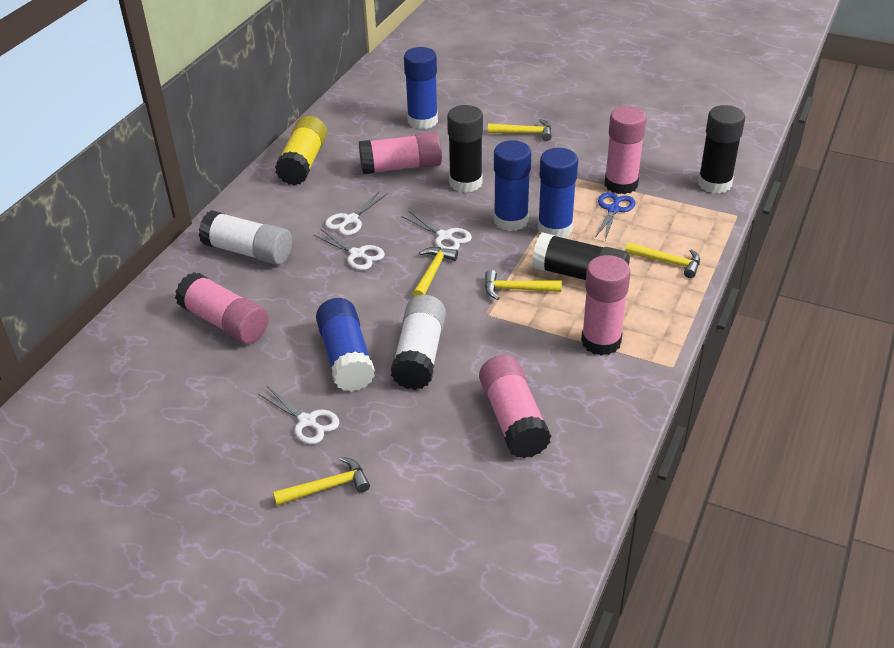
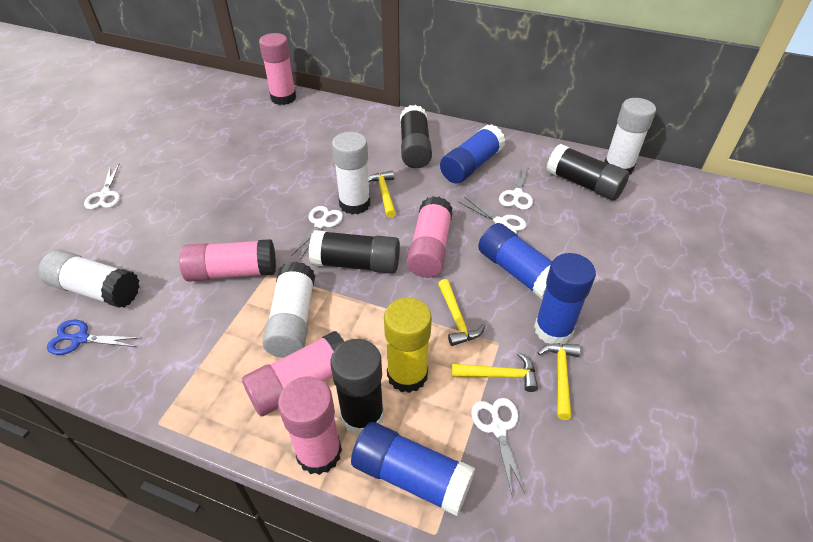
black glue stick: 3 -> 4
white glue stick: 2 -> 4
white scissors: 4 -> 5
yellow hammer: 5 -> 4

